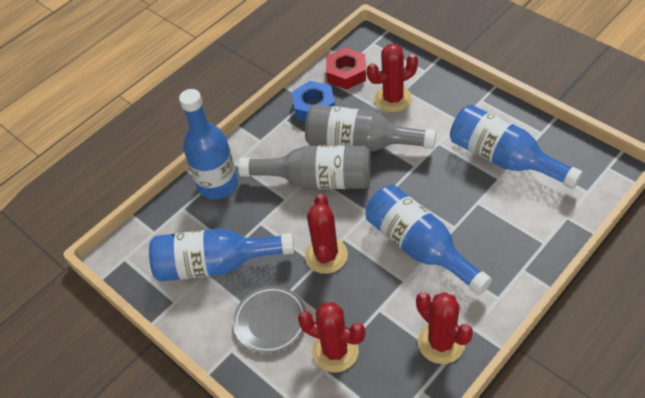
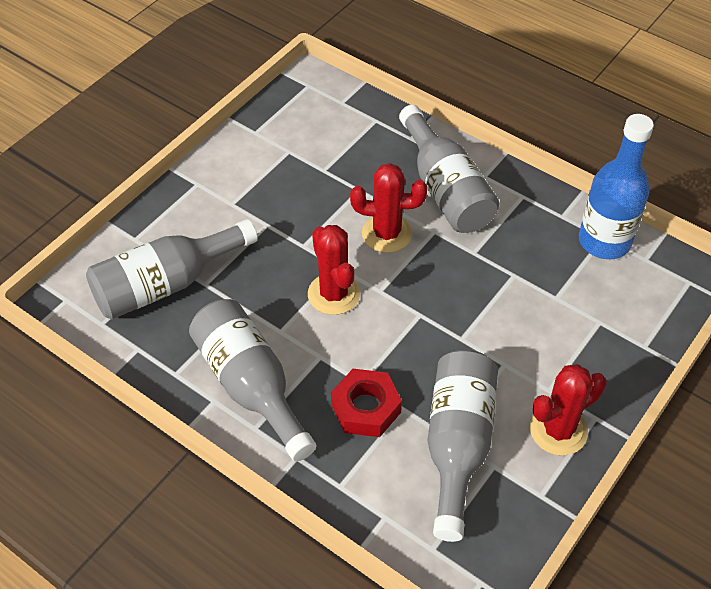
blue bottle: 4 -> 1
blue nut: 1 -> 0
grey bottle: 2 -> 4
grey plate: 1 -> 0
red cactus: 4 -> 3

